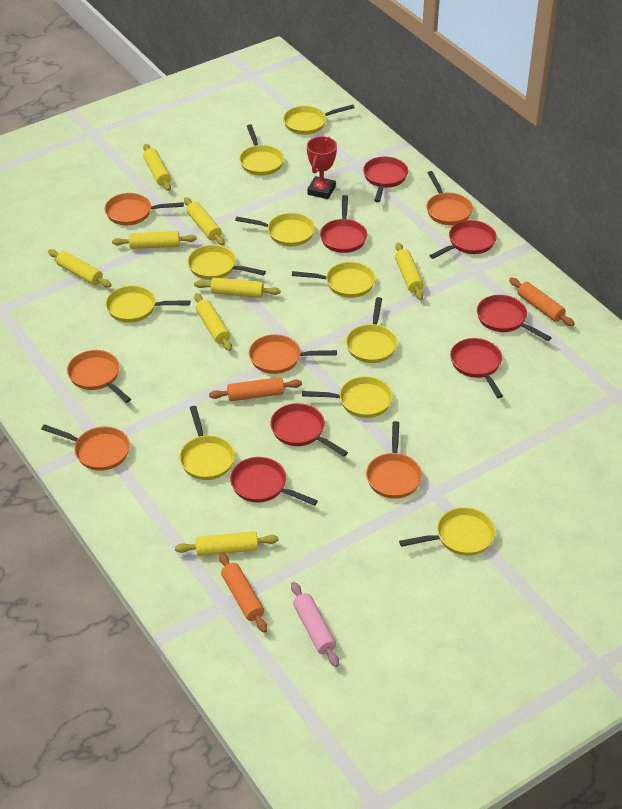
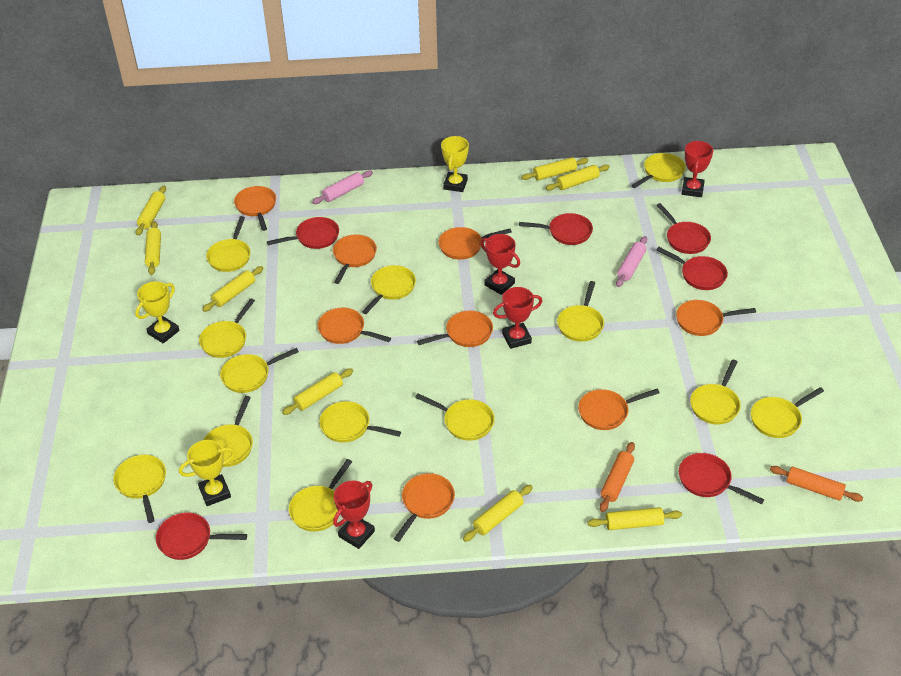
orange pan: 6 -> 8
orange rolling pin: 3 -> 2
pink rolling pin: 1 -> 2
red pan: 7 -> 6
red trophy: 1 -> 4
yellow pan: 10 -> 13
yellow trophy: 0 -> 3

